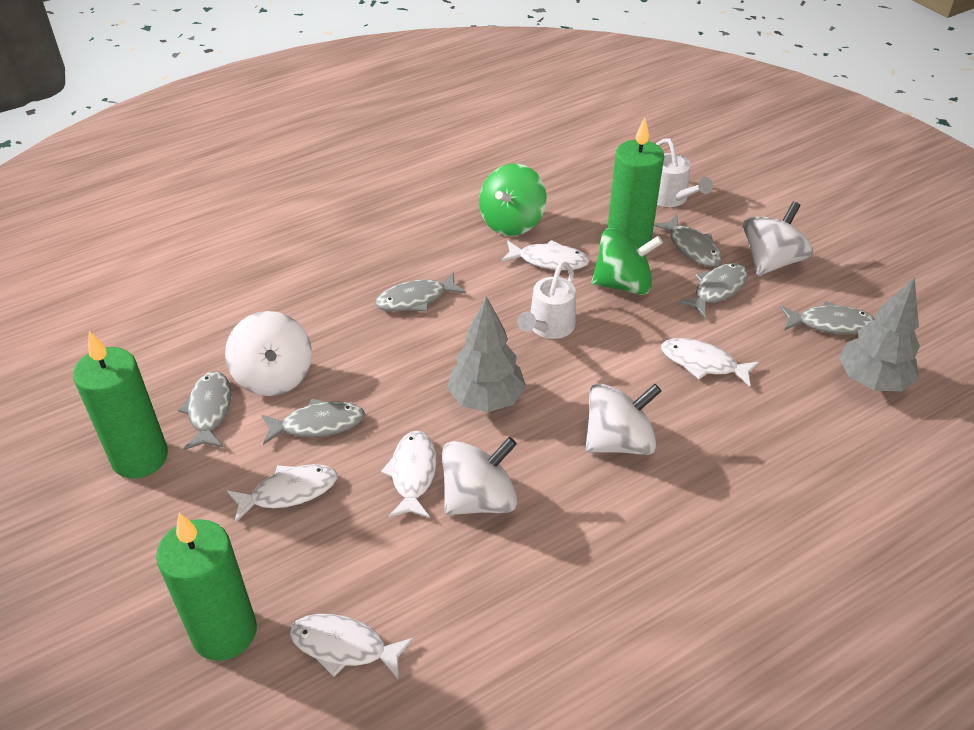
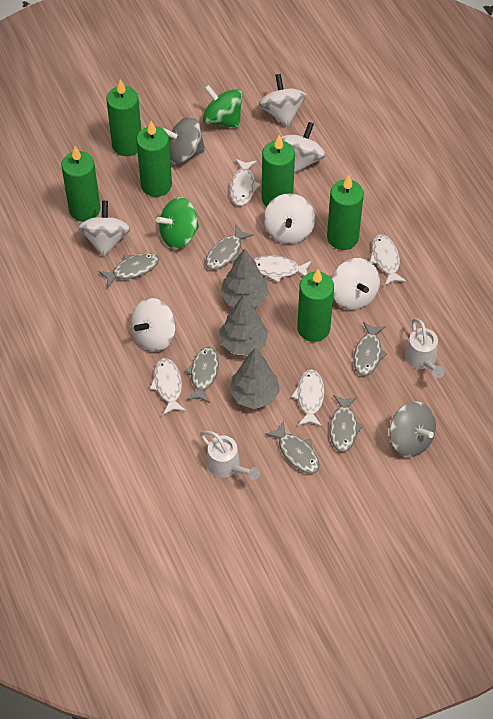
green candle: 3 -> 6
grey spinning top: 0 -> 2
grey tree: 2 -> 3
white spinning top: 4 -> 6

